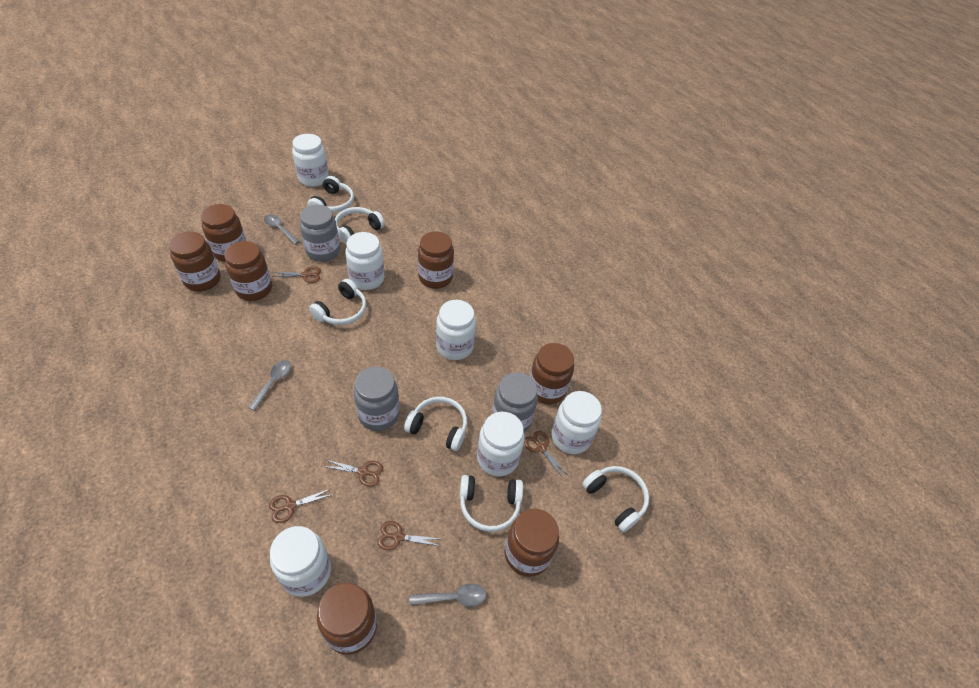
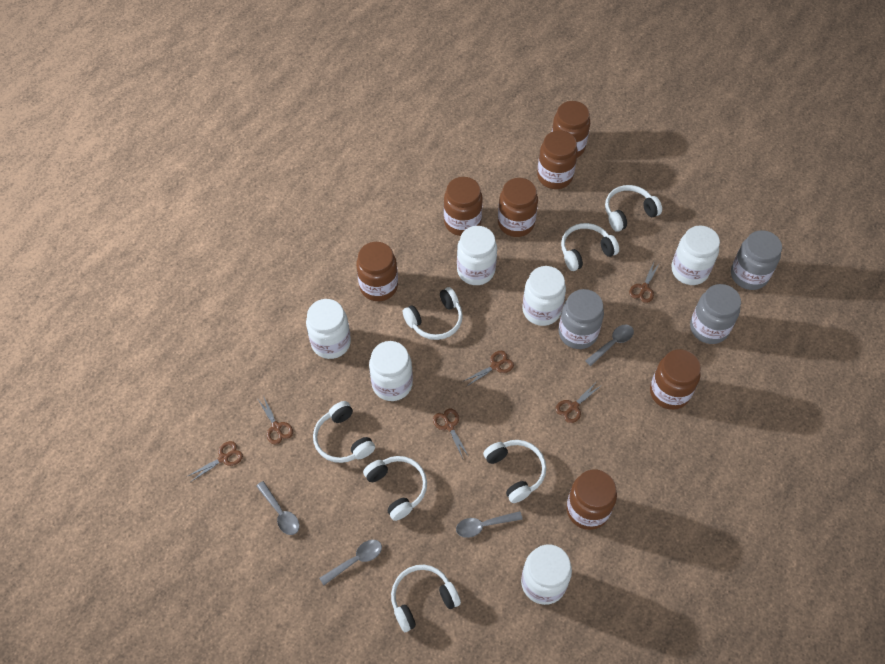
brown scissors: 5 -> 6
grey spoon: 3 -> 4
white headphones: 6 -> 7

